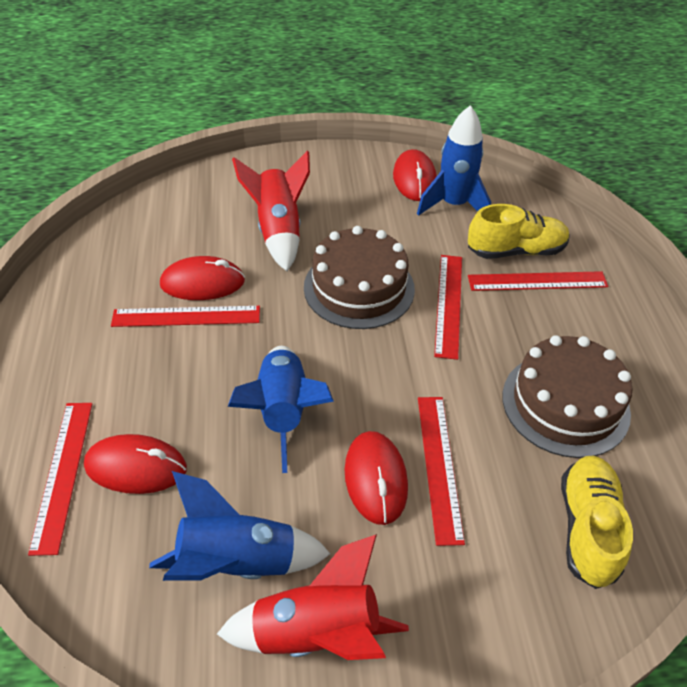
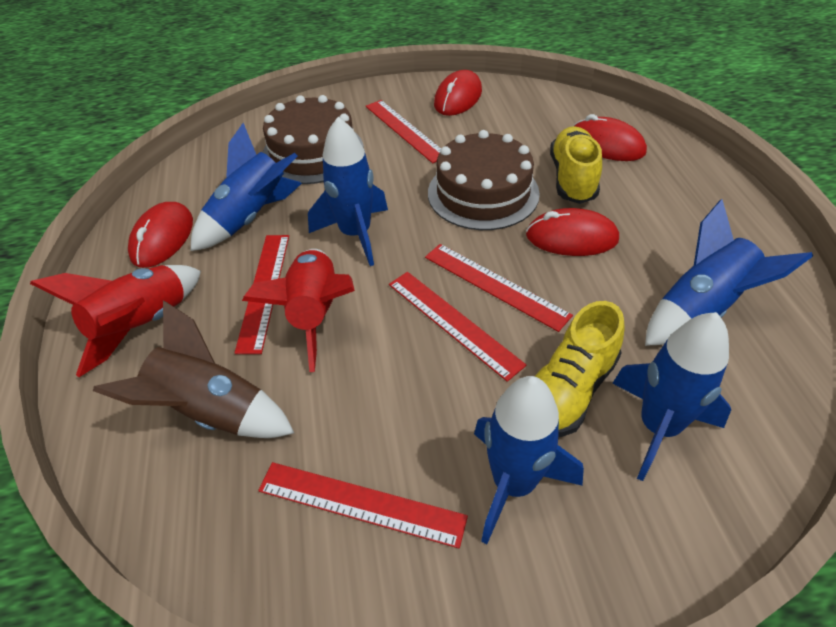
blue rocket: 3 -> 5
brown rocket: 0 -> 1

